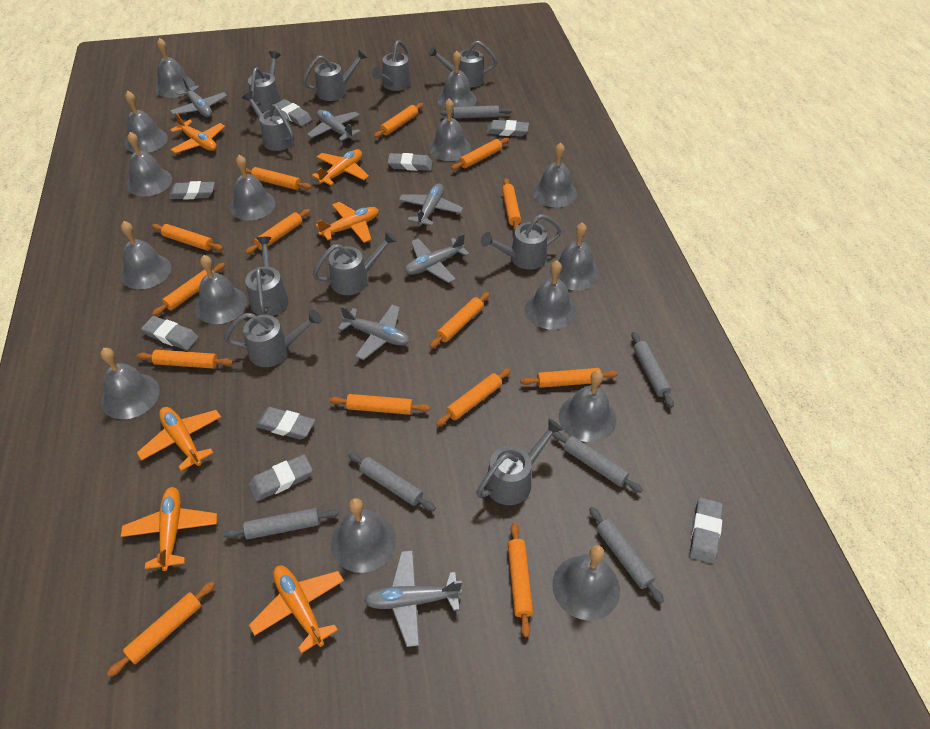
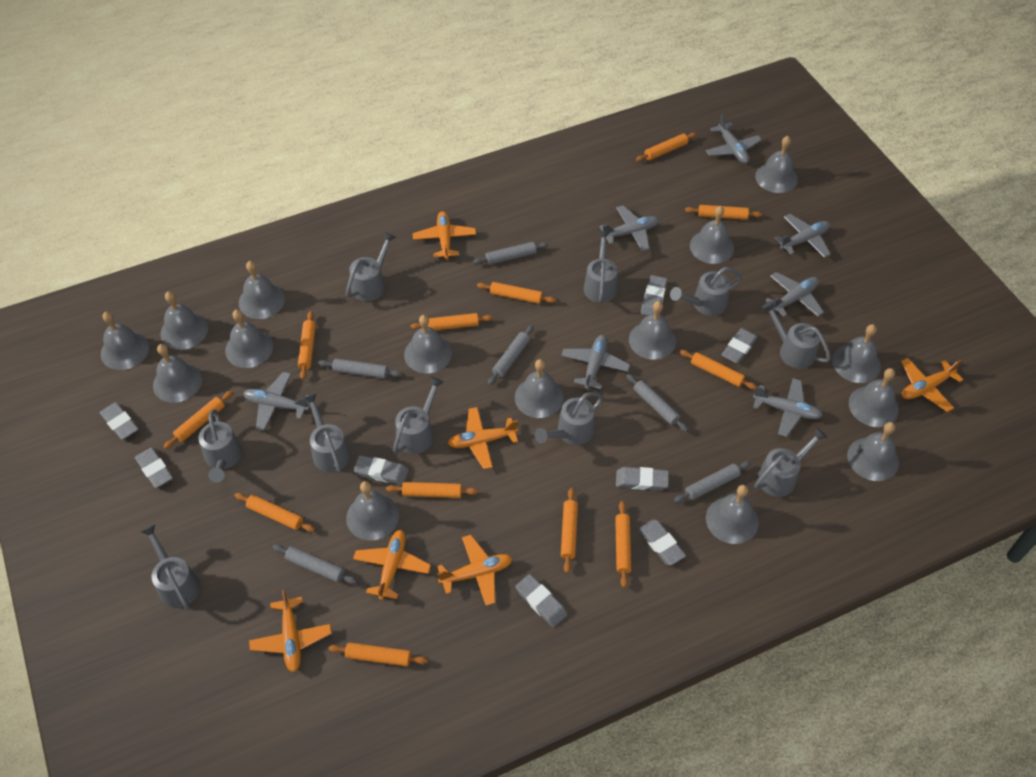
grey plane: 6 -> 7
orange rolling pin: 14 -> 12

